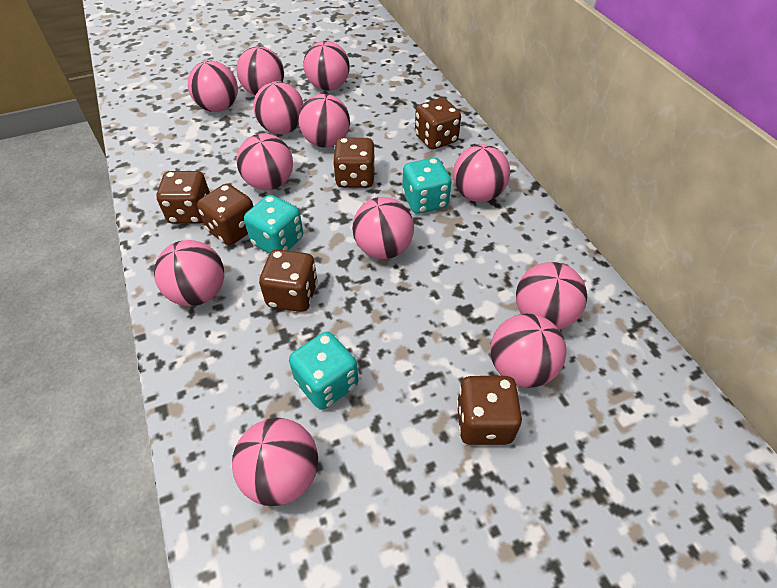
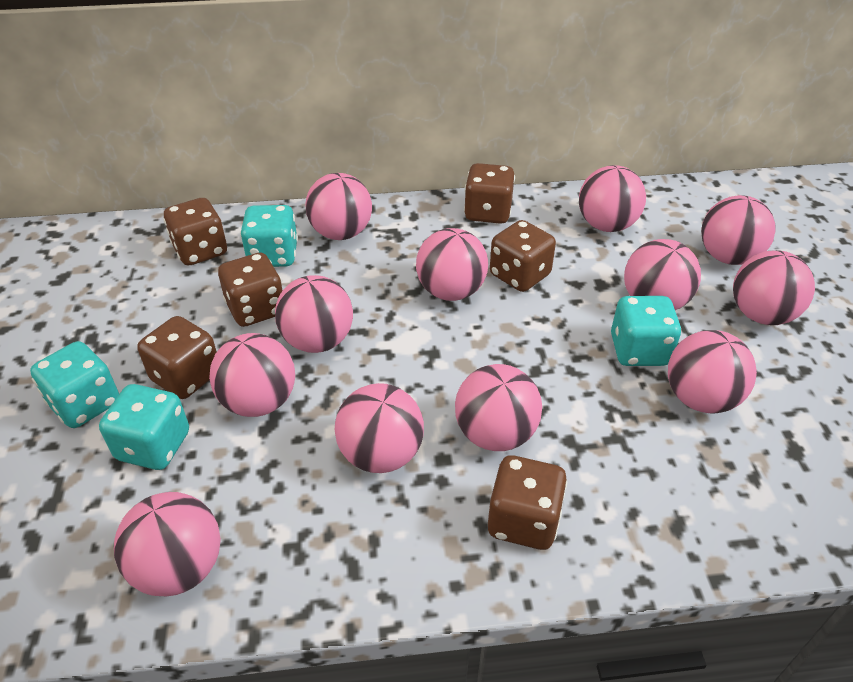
turquoise dice: 3 -> 4

